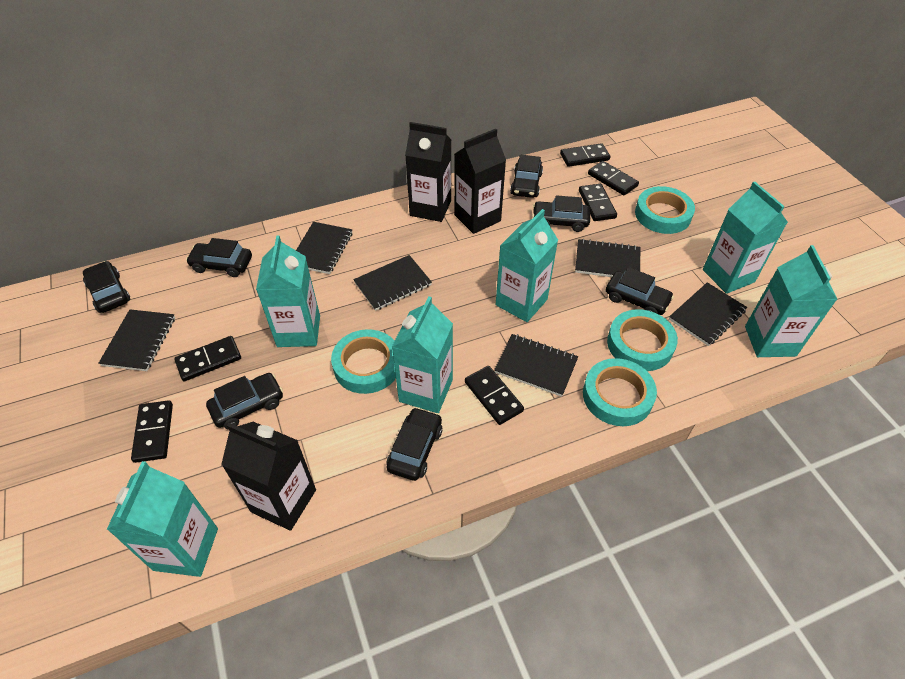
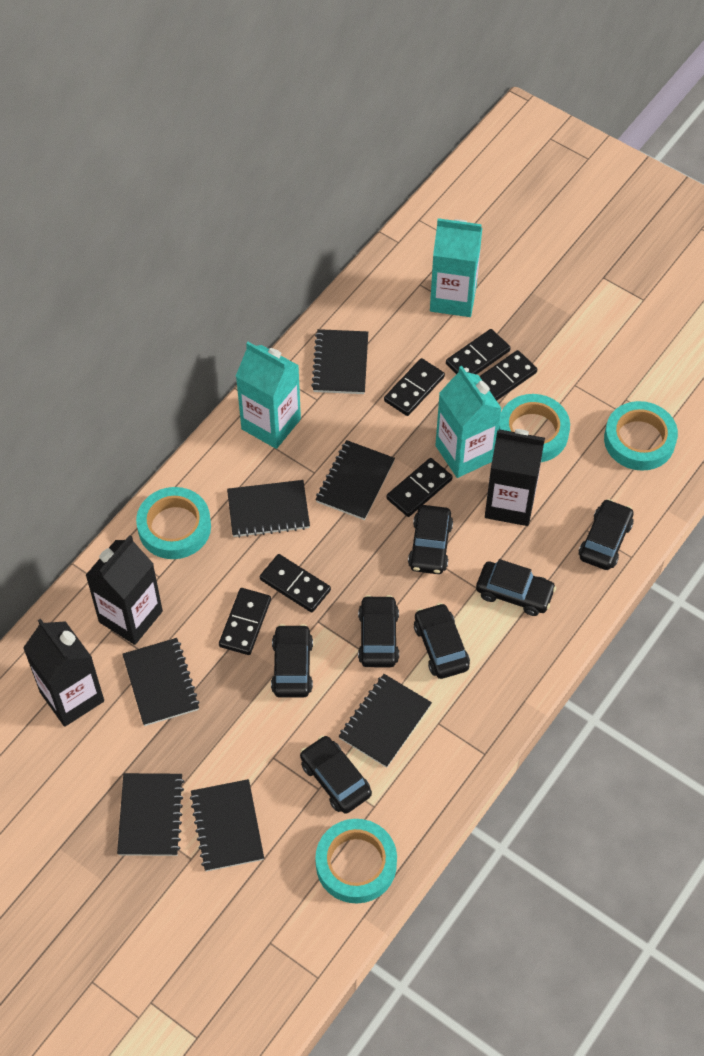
black notebook: 6 -> 7
turquoise carton: 6 -> 3

